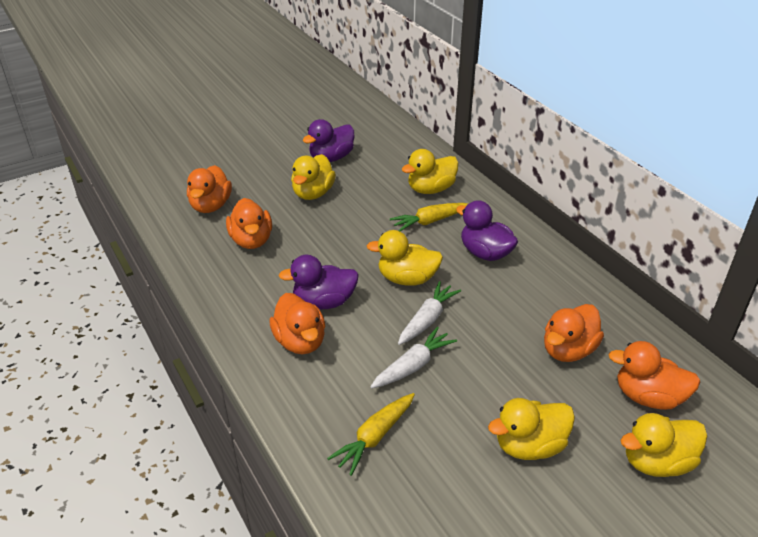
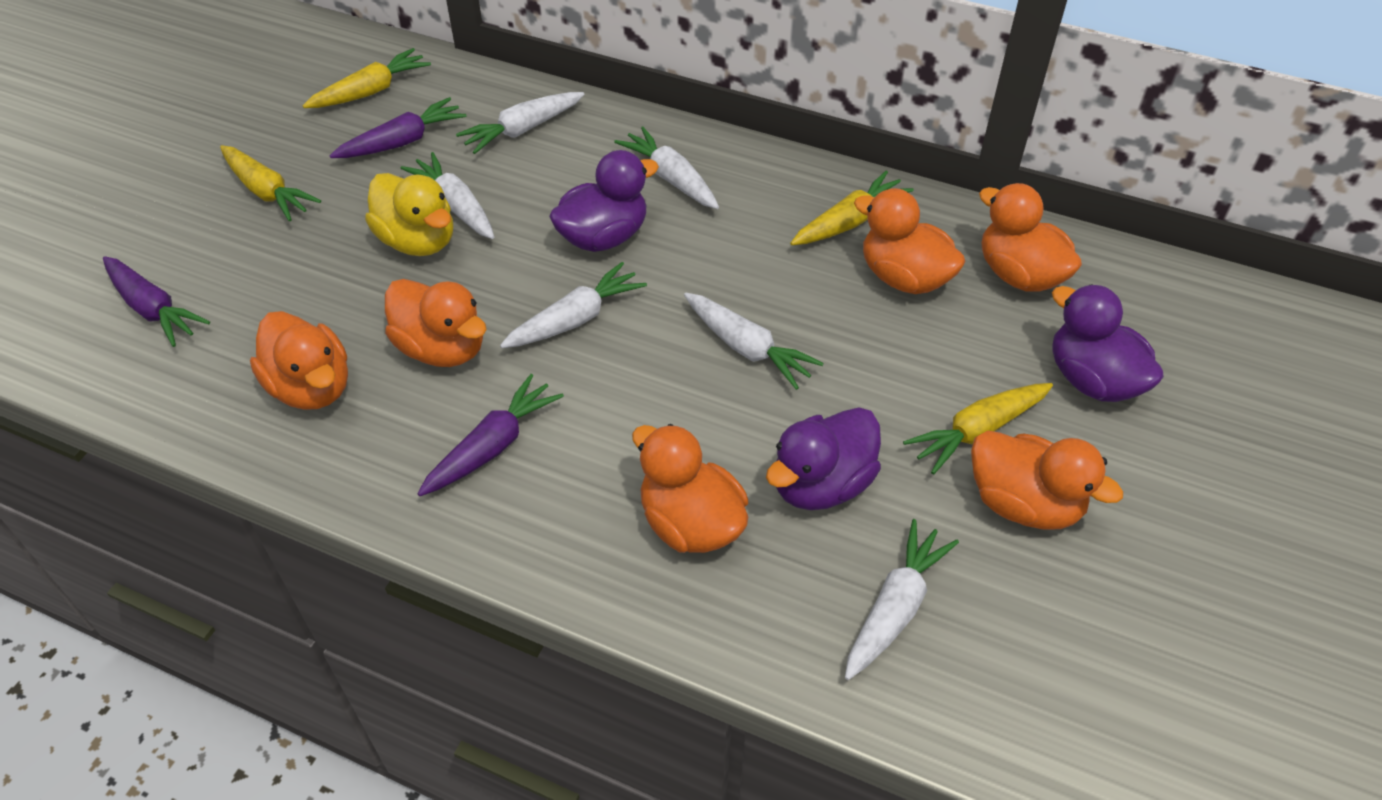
orange duck: 5 -> 6
purple carrot: 0 -> 3
white carrot: 2 -> 6
yellow carrot: 2 -> 4
yellow duck: 5 -> 1

